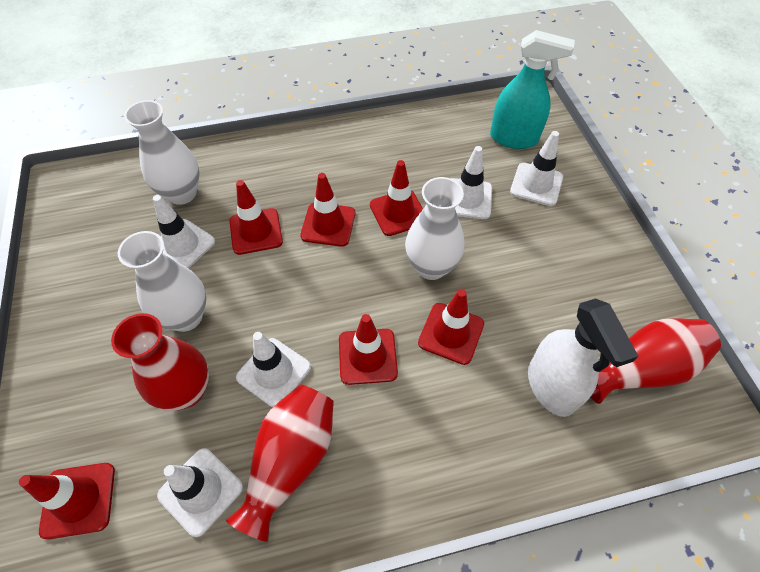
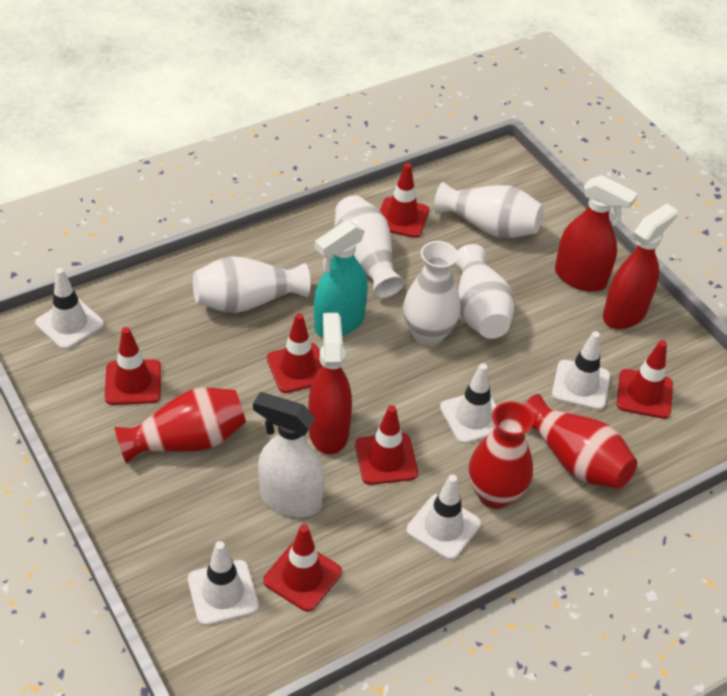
red spray bottle: 0 -> 3
white vase: 3 -> 5

